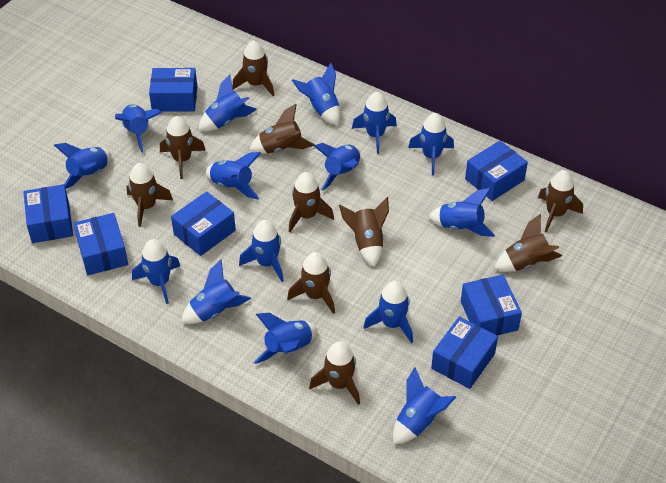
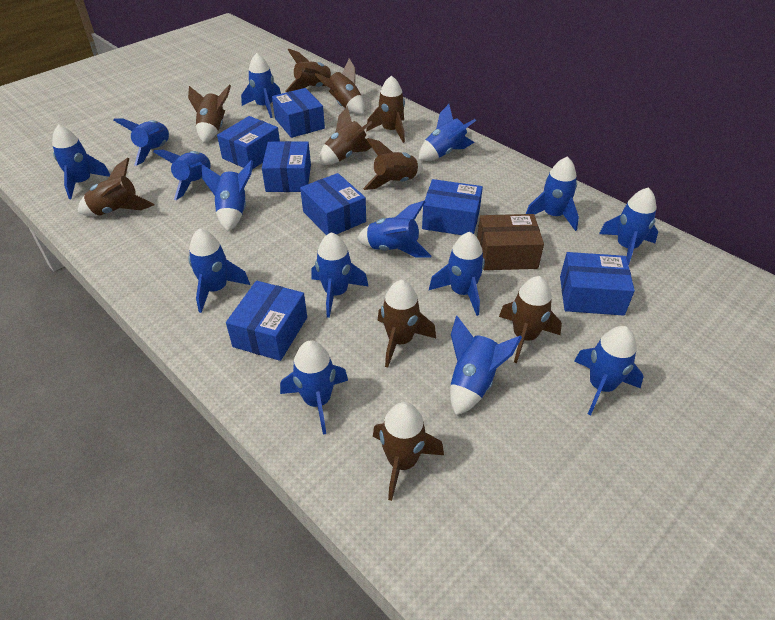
brown box: 0 -> 1

